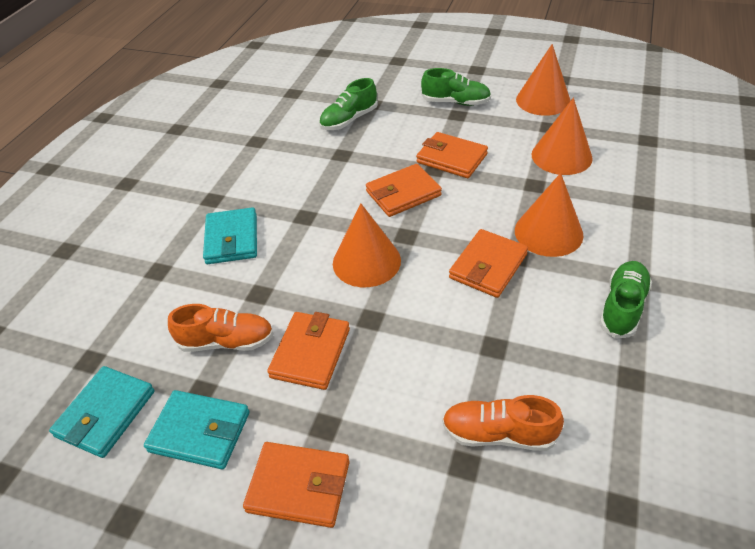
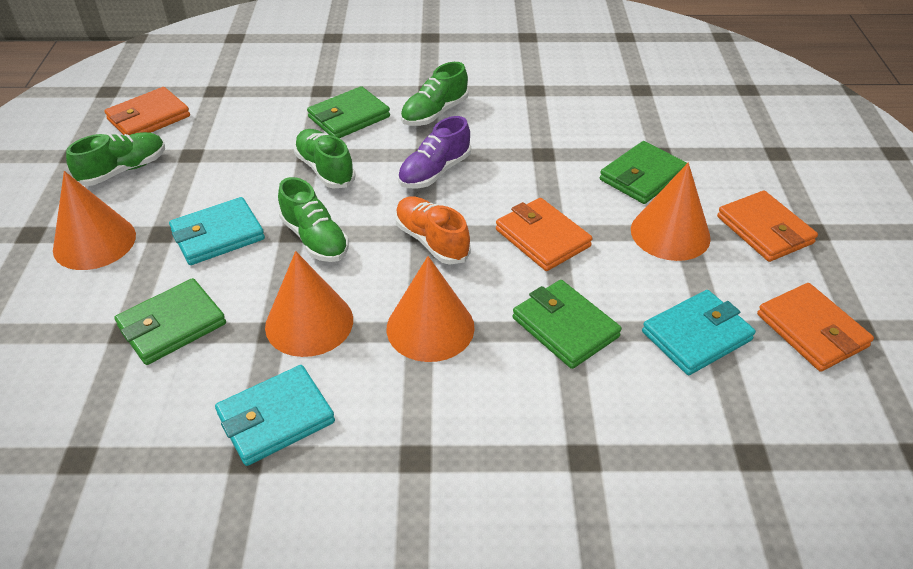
green shoe: 3 -> 4
green wallet: 0 -> 4
orange shoe: 2 -> 1
orange wallet: 5 -> 4
purple shoe: 0 -> 1

